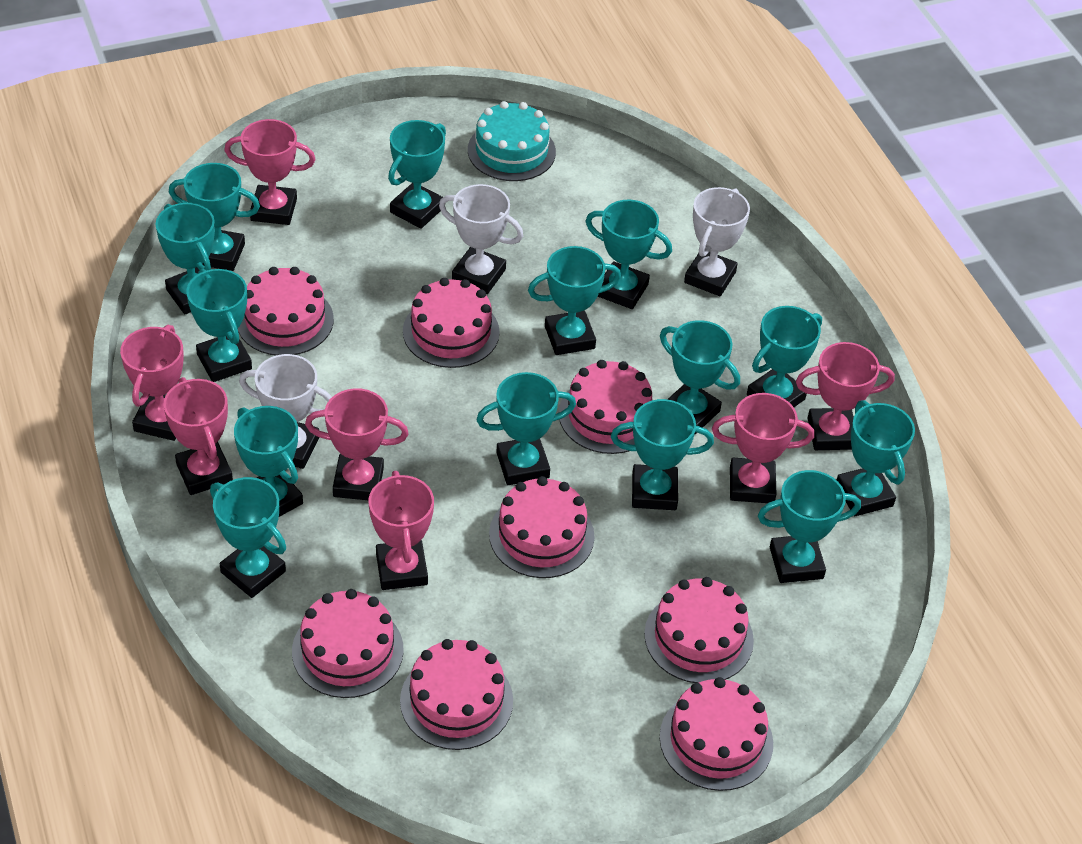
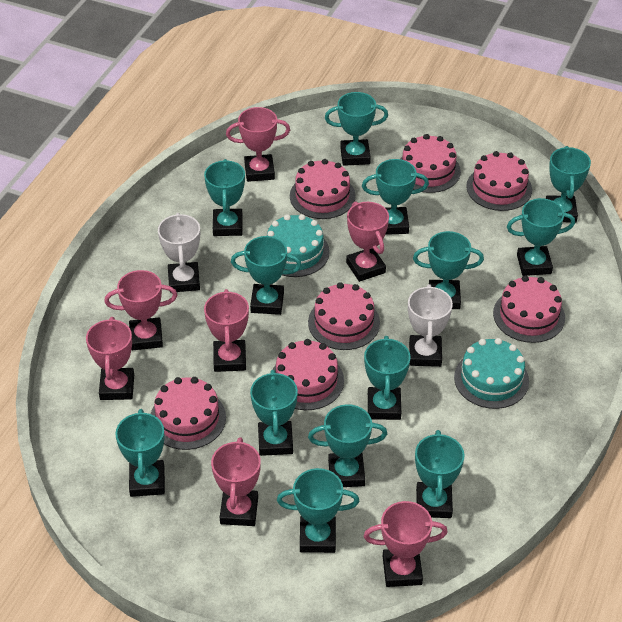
pink cake: 8 -> 7
turquoise cake: 1 -> 2
turquoise trophy: 14 -> 13
white trophy: 3 -> 2

